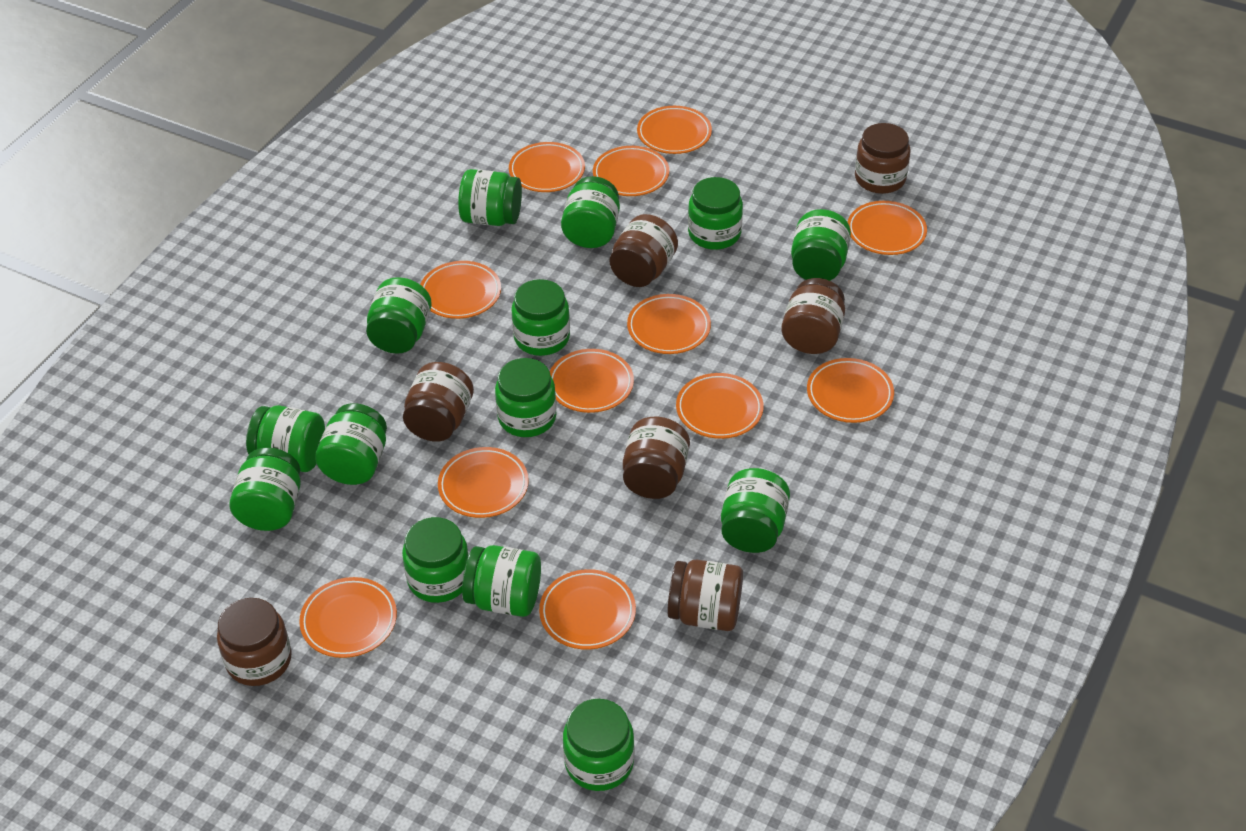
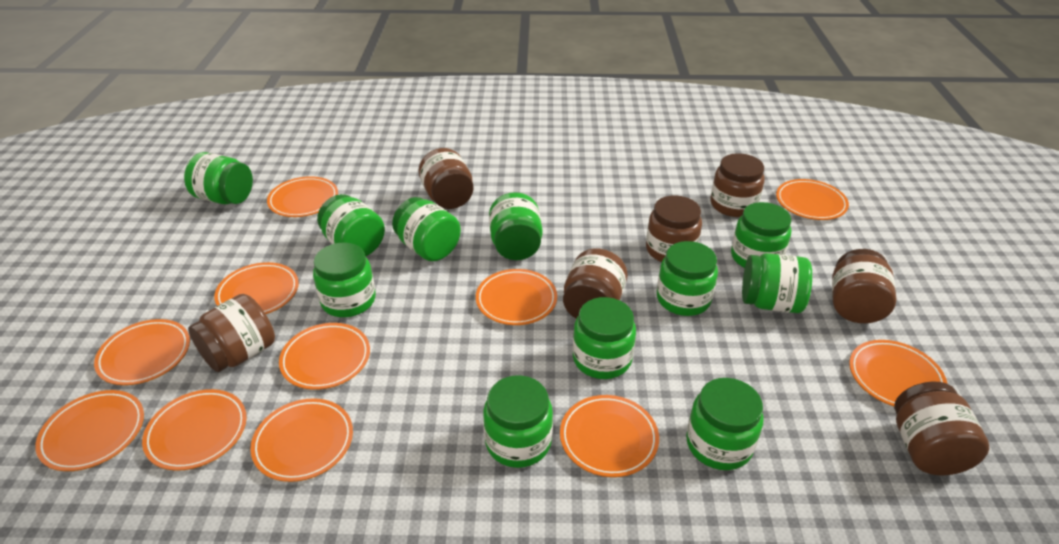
green jar: 14 -> 11
orange plate: 12 -> 11

